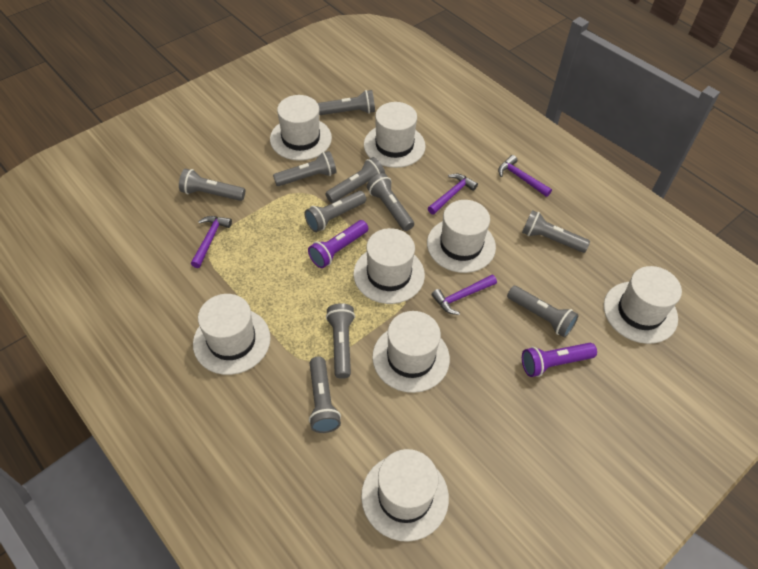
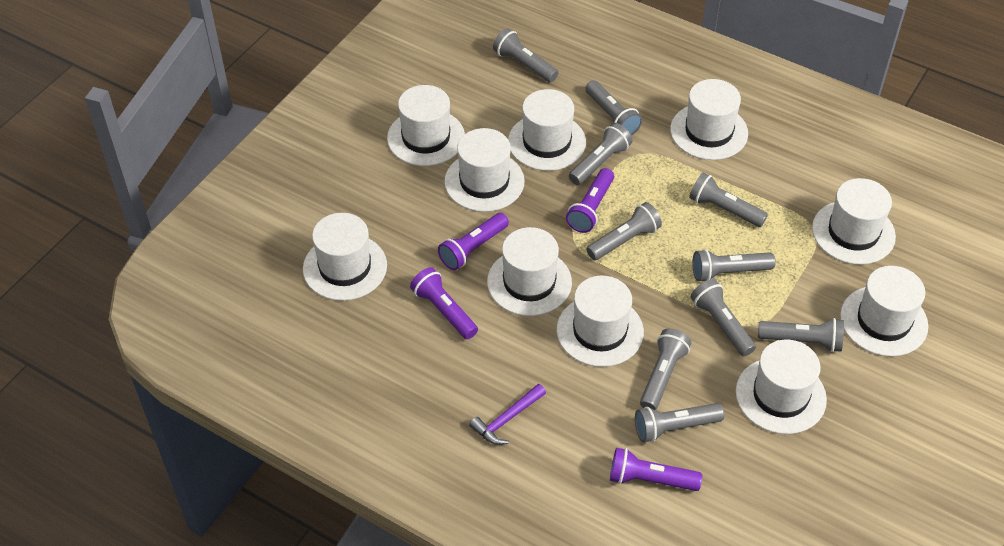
purple flashlight: 2 -> 4
purple hammer: 4 -> 1
white hat: 8 -> 10

